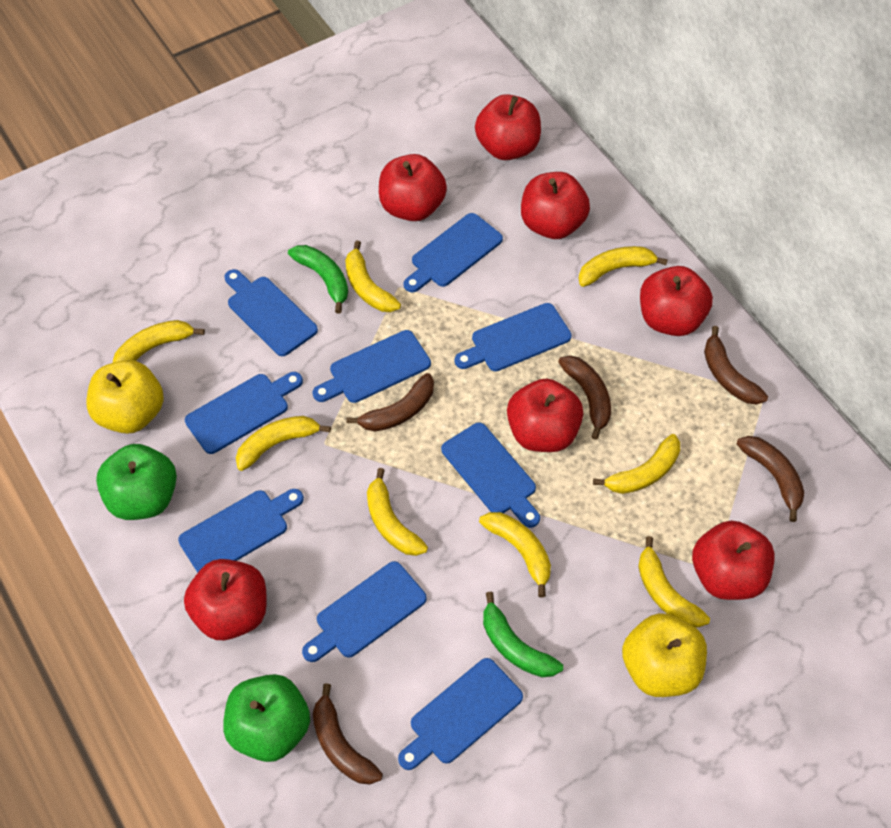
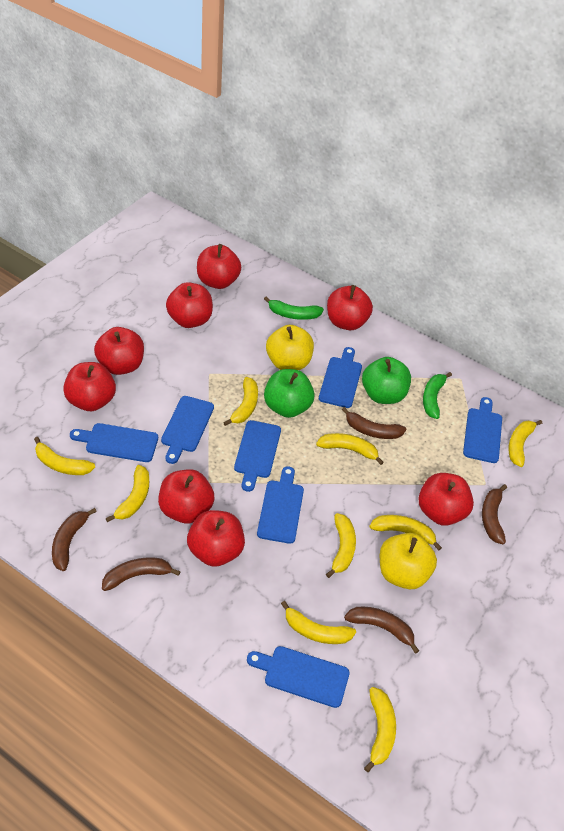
blue cutting board: 9 -> 7
red apple: 7 -> 8
yellow banana: 8 -> 9

